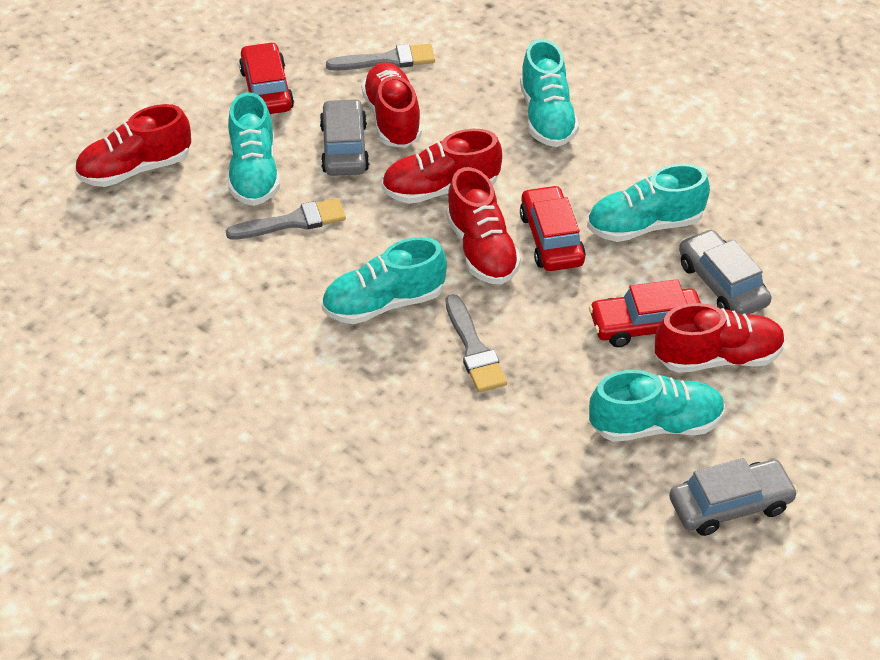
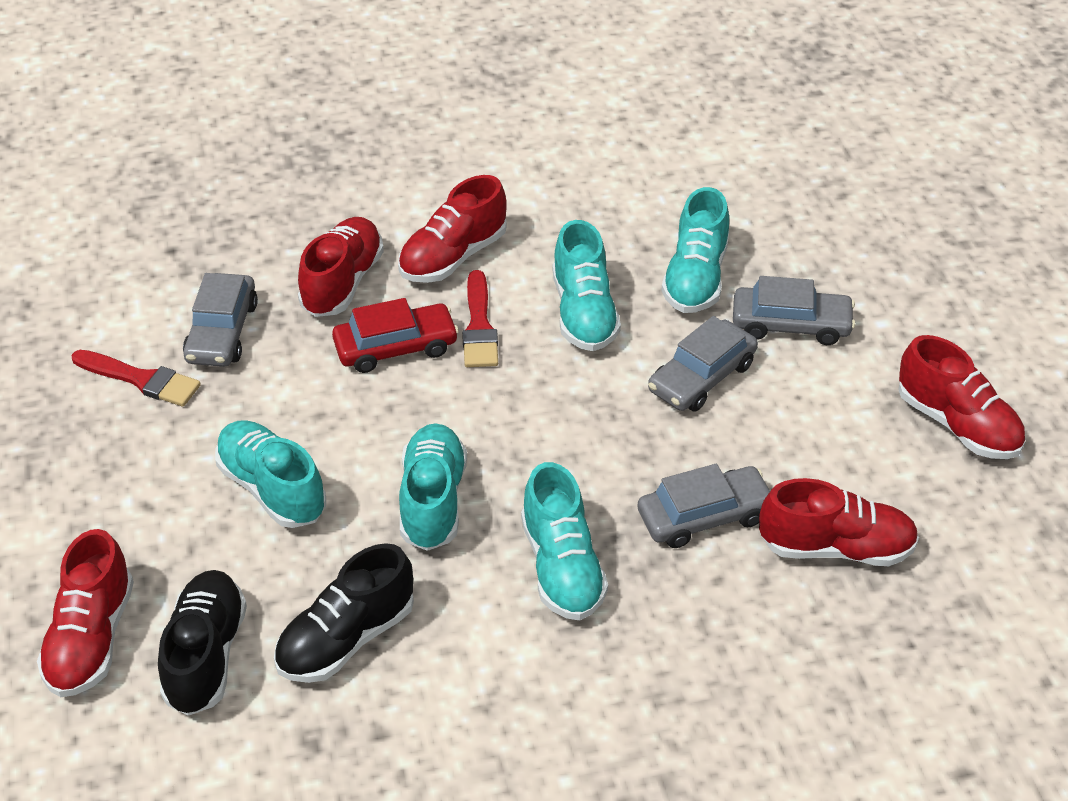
black shoe: 0 -> 2
grey brush: 3 -> 0
grey car: 3 -> 4
red brush: 0 -> 2
red car: 3 -> 1

